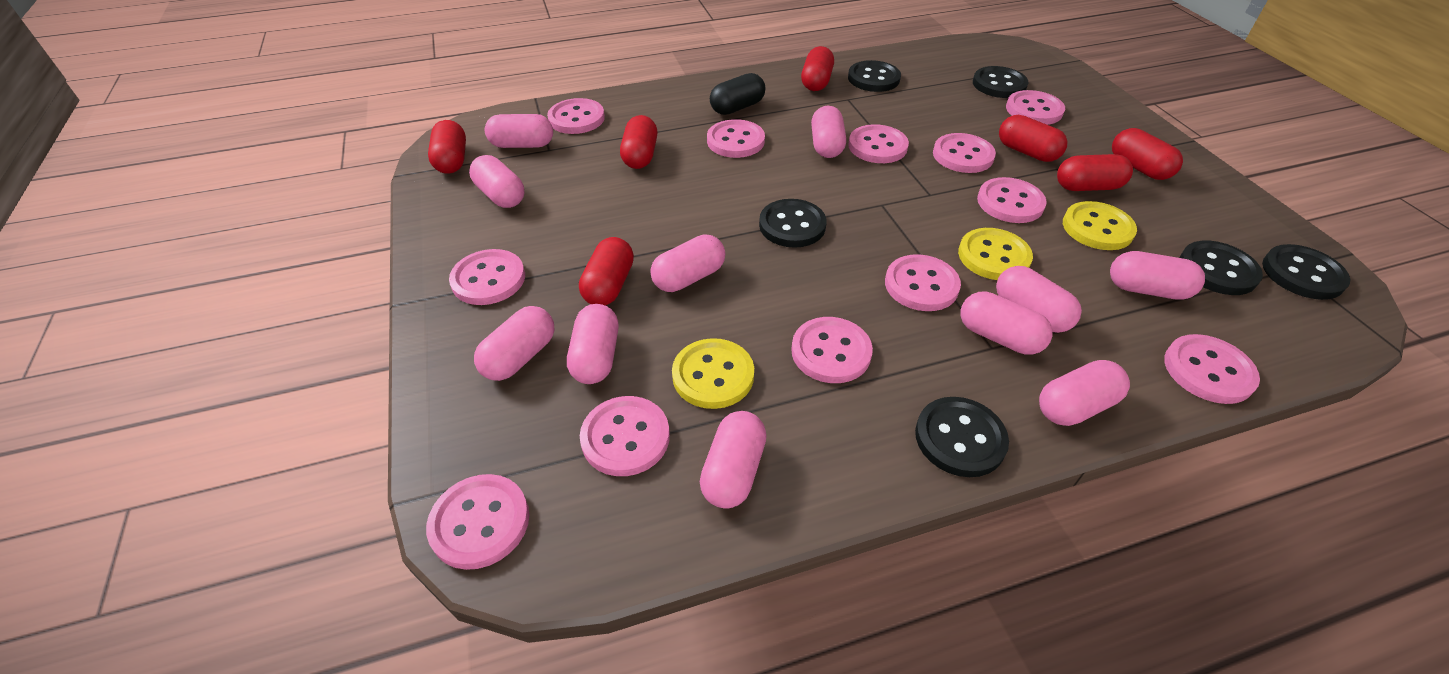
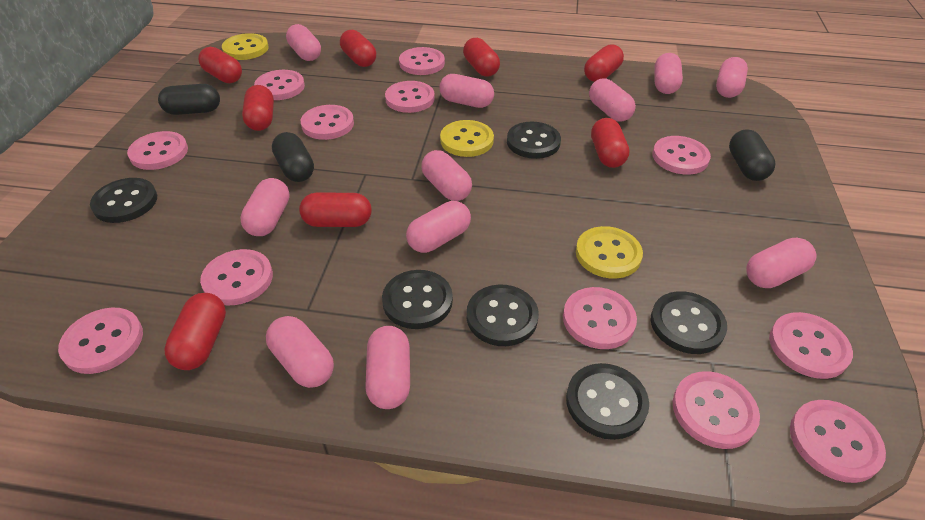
black capsule: 1 -> 3
red capsule: 7 -> 8

